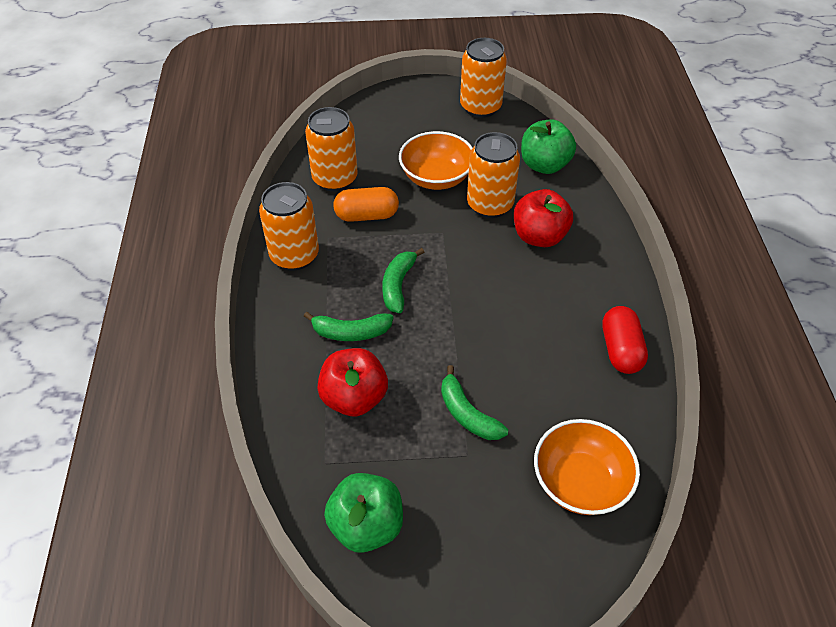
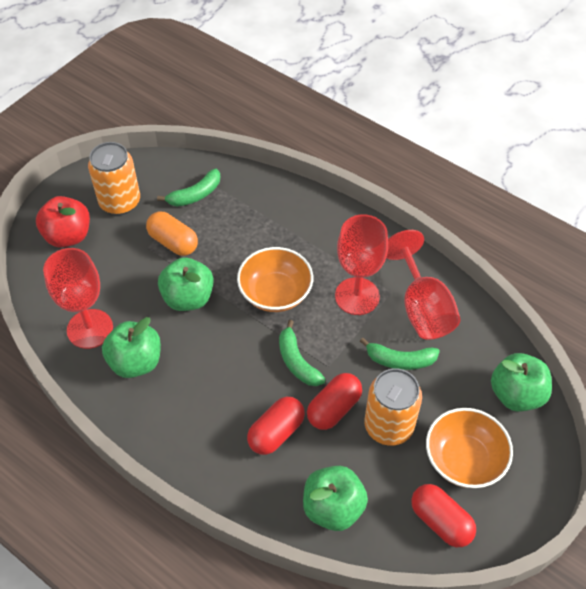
green apple: 2 -> 4
orange can: 4 -> 2
red apple: 2 -> 1
red capsule: 1 -> 3
red goblet: 0 -> 3

